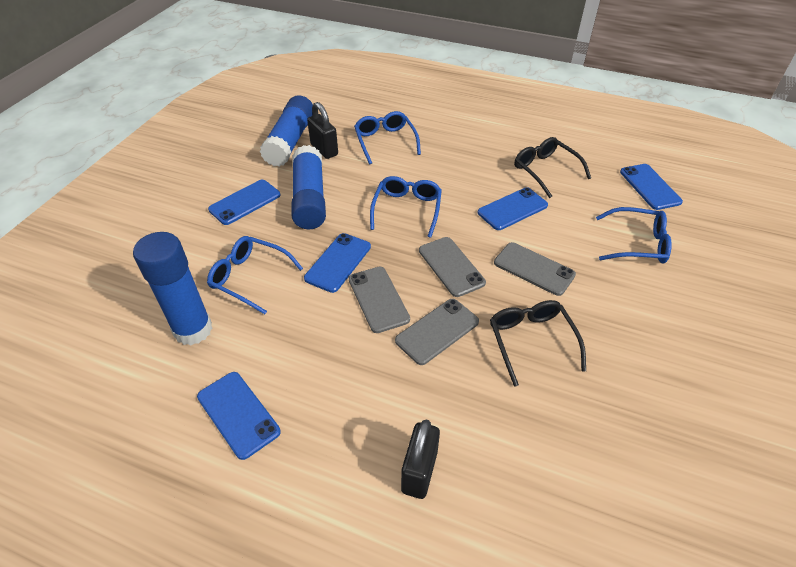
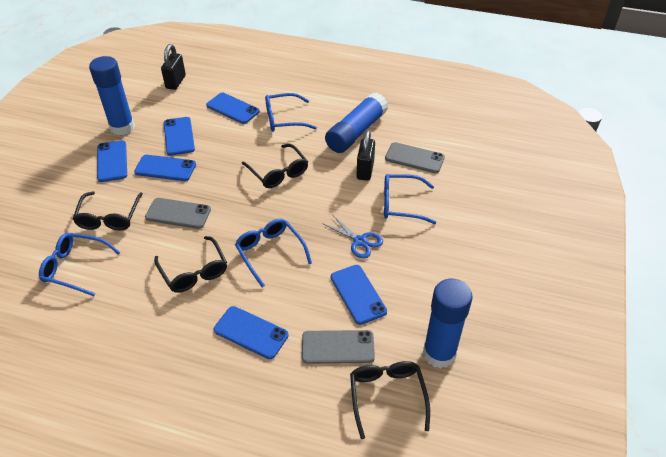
black glasses: 2 -> 4
blue phone: 5 -> 6
blue scissors: 0 -> 1
grey phone: 4 -> 3

